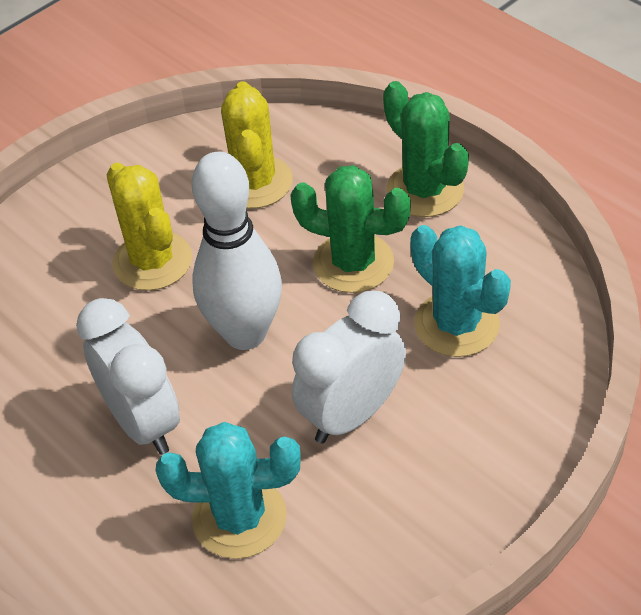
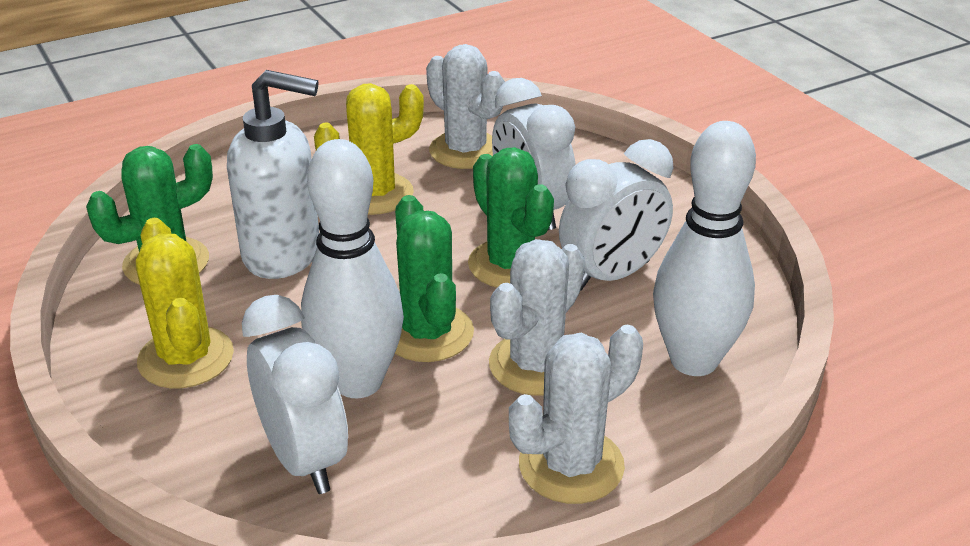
green cactus: 2 -> 3
turquoise cactus: 2 -> 0
white bowling pin: 1 -> 2
white cactus: 0 -> 3
white clock: 2 -> 3
white soap dispenser: 0 -> 1

